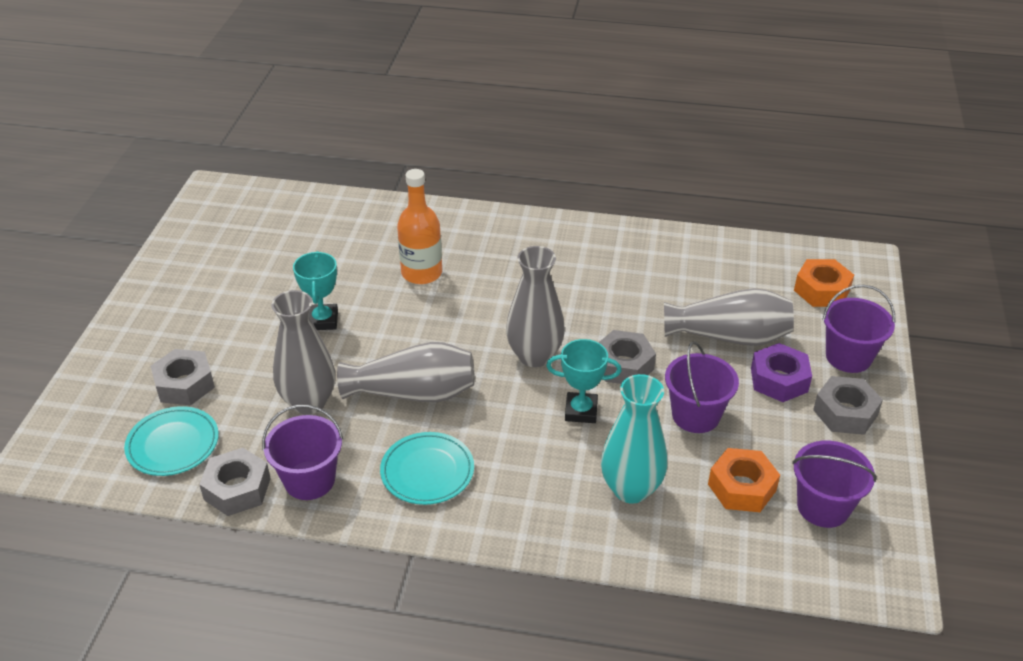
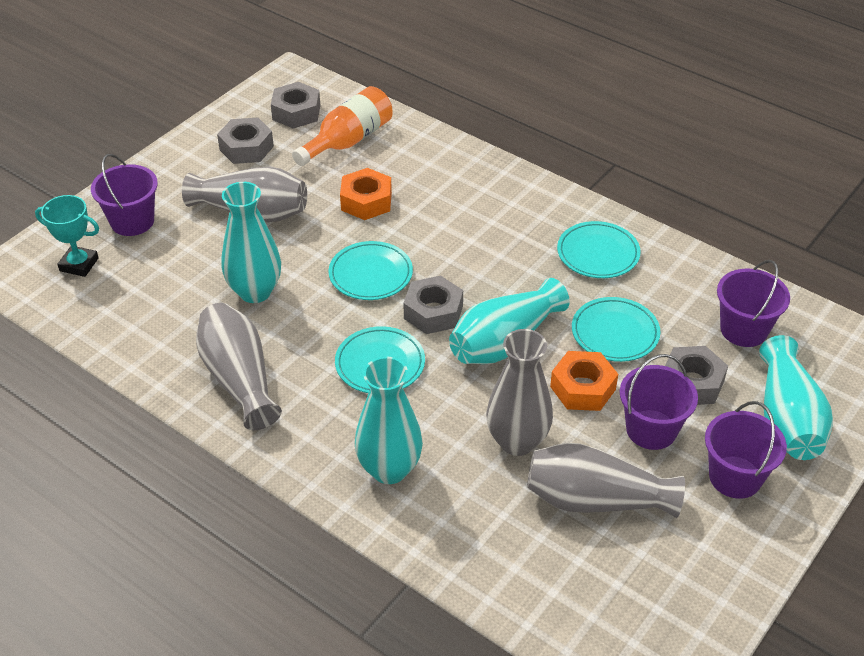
purple nut: 1 -> 0
turquoise plate: 2 -> 4
turquoise trophy: 2 -> 1
turquoise vase: 1 -> 4

